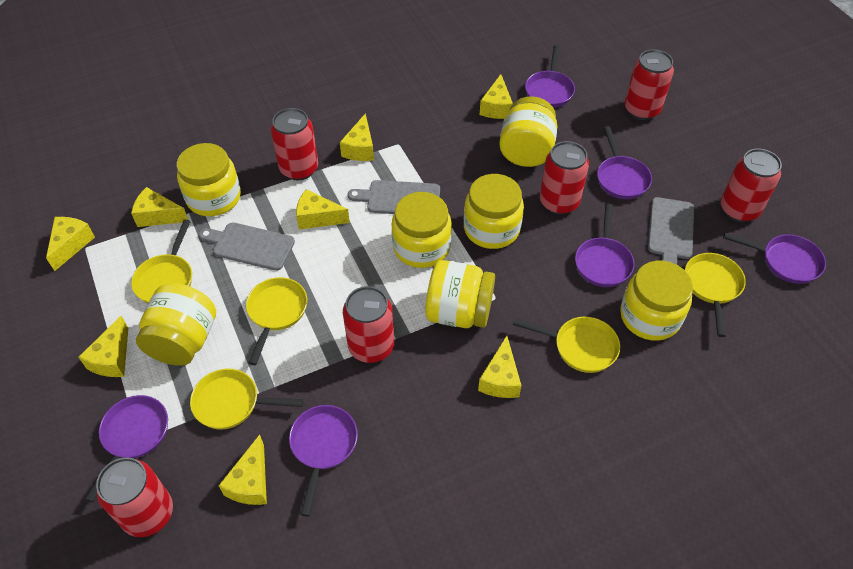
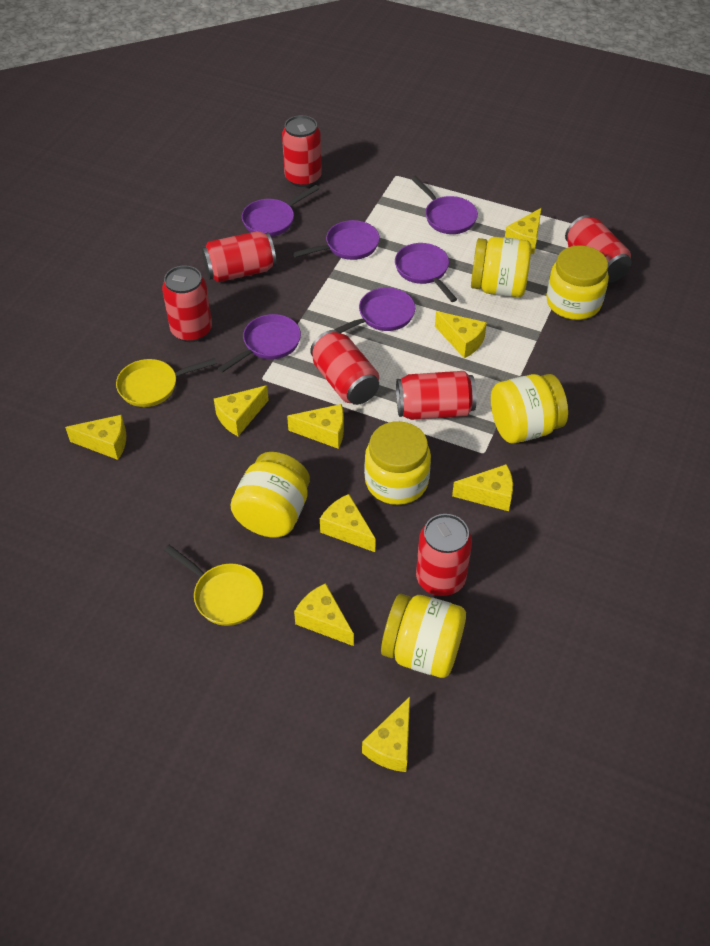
grey cutting board: 3 -> 0
red can: 6 -> 7
yellow cheese: 8 -> 9
yellow jar: 7 -> 6
yellow pan: 5 -> 2

